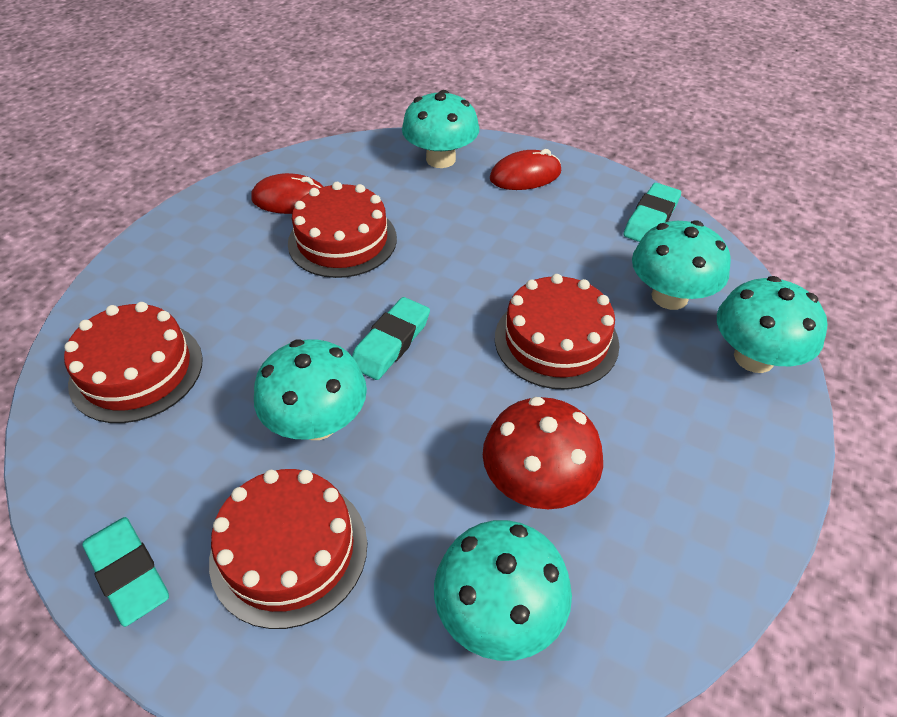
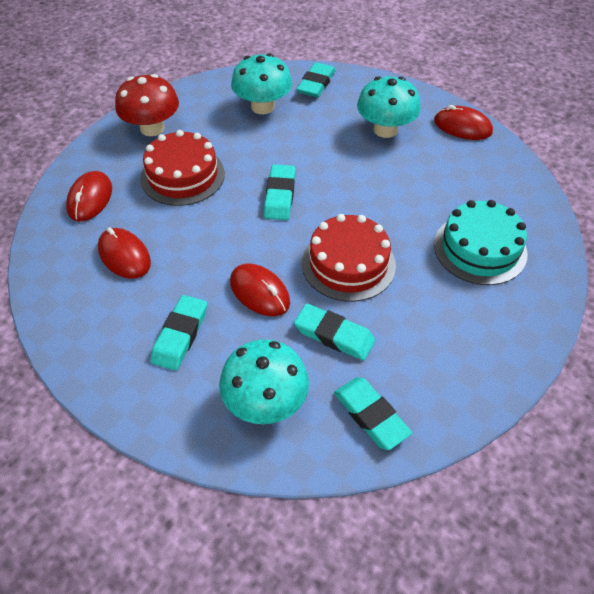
red cake: 4 -> 2
red mouse: 2 -> 4
turquoise cake: 0 -> 1
turquoise eraser: 3 -> 5
turquoise mushroom: 5 -> 3

